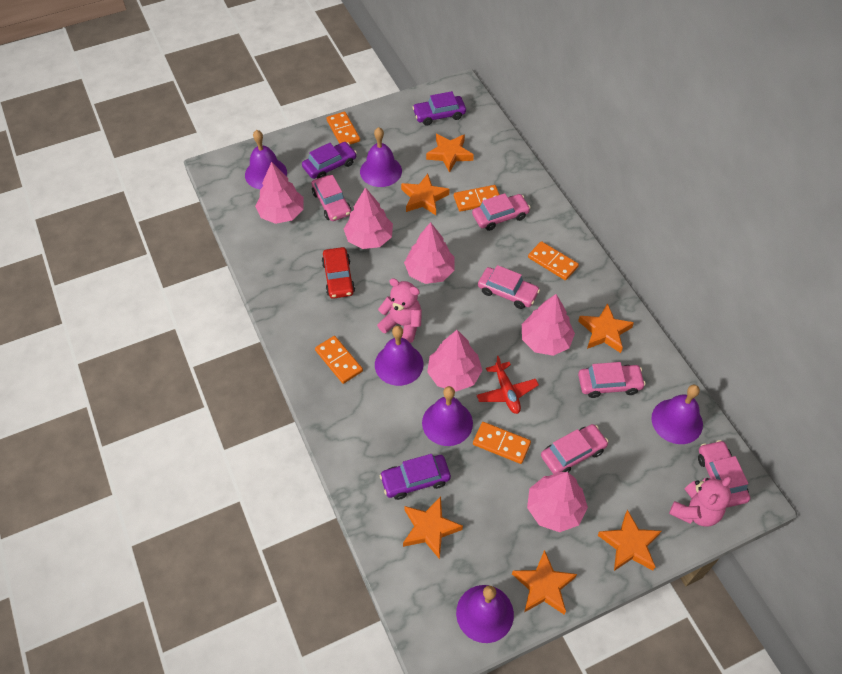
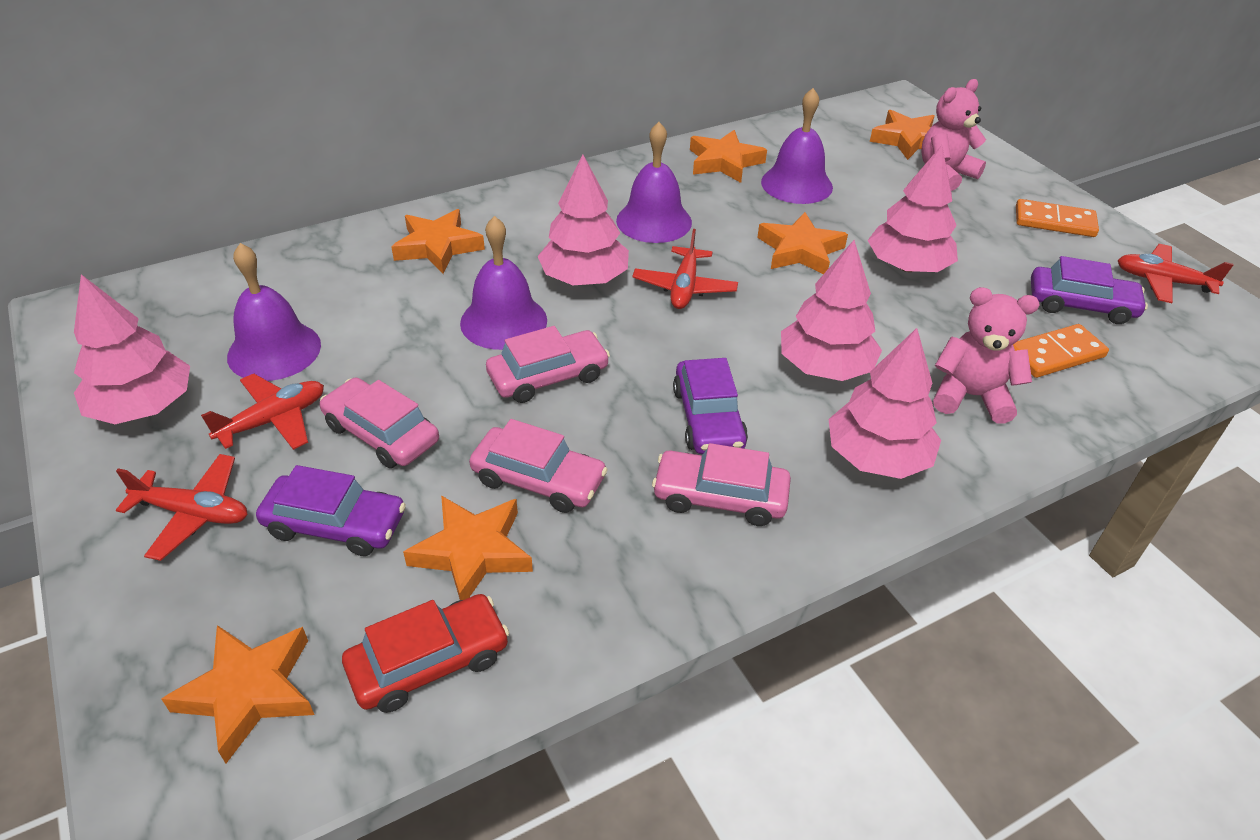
orange domino: 5 -> 2
pink car: 6 -> 4
pink tree: 6 -> 5
purple bell: 6 -> 4
red plane: 1 -> 4

